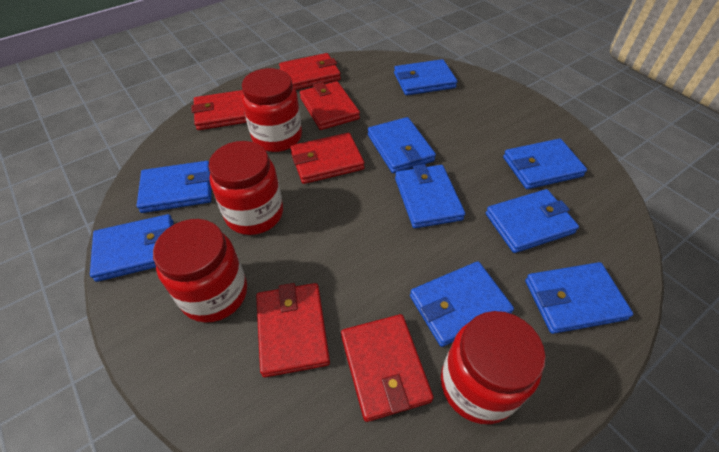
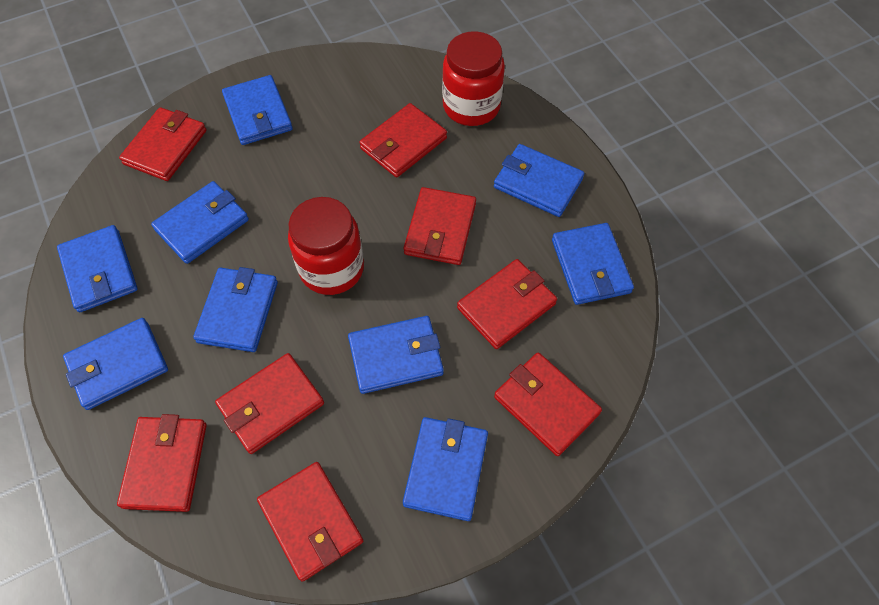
red jar: 4 -> 2
red wallet: 6 -> 8

